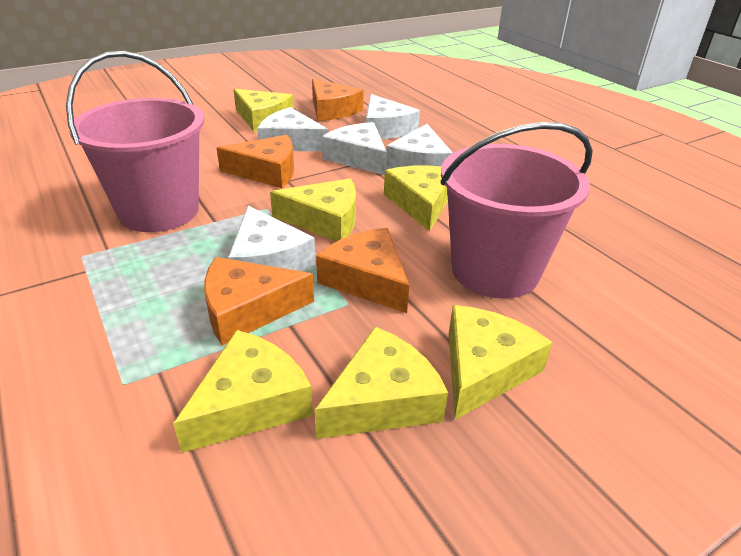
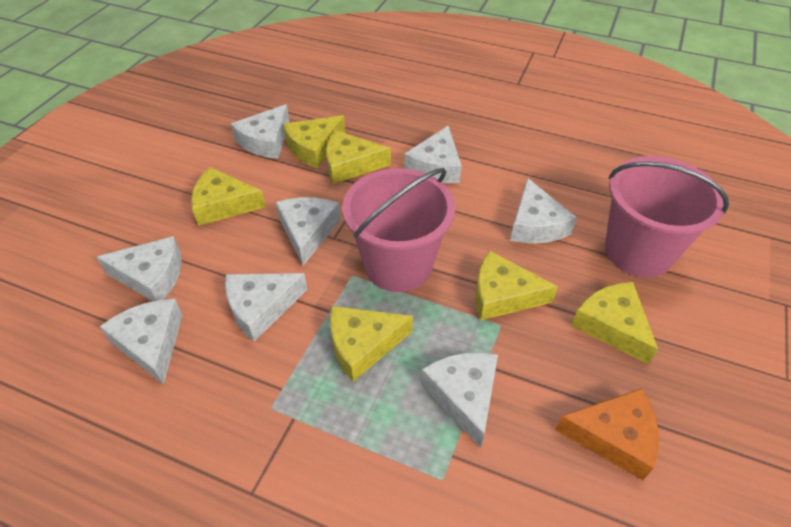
orange cheese: 4 -> 1
white cheese: 5 -> 8

